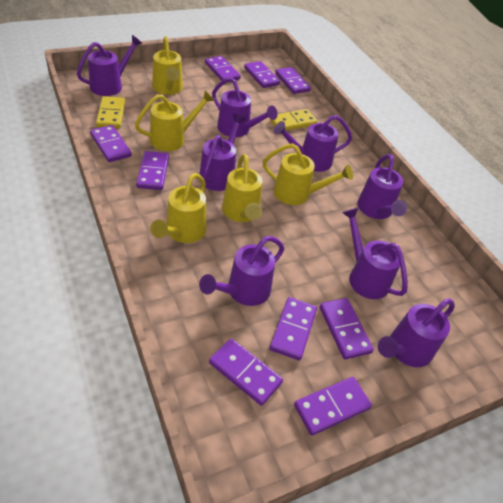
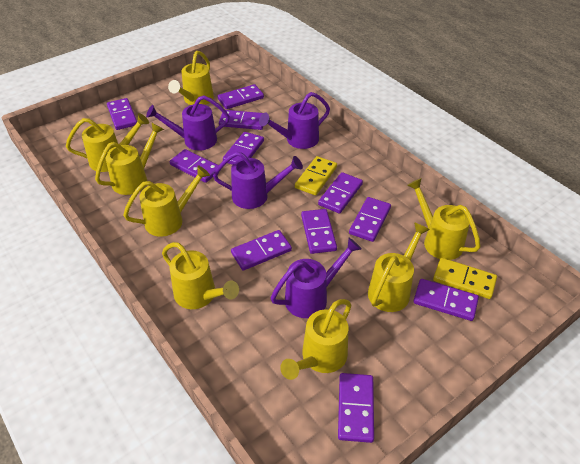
purple domino: 9 -> 11
purple watering can: 8 -> 4
yellow watering can: 5 -> 8

